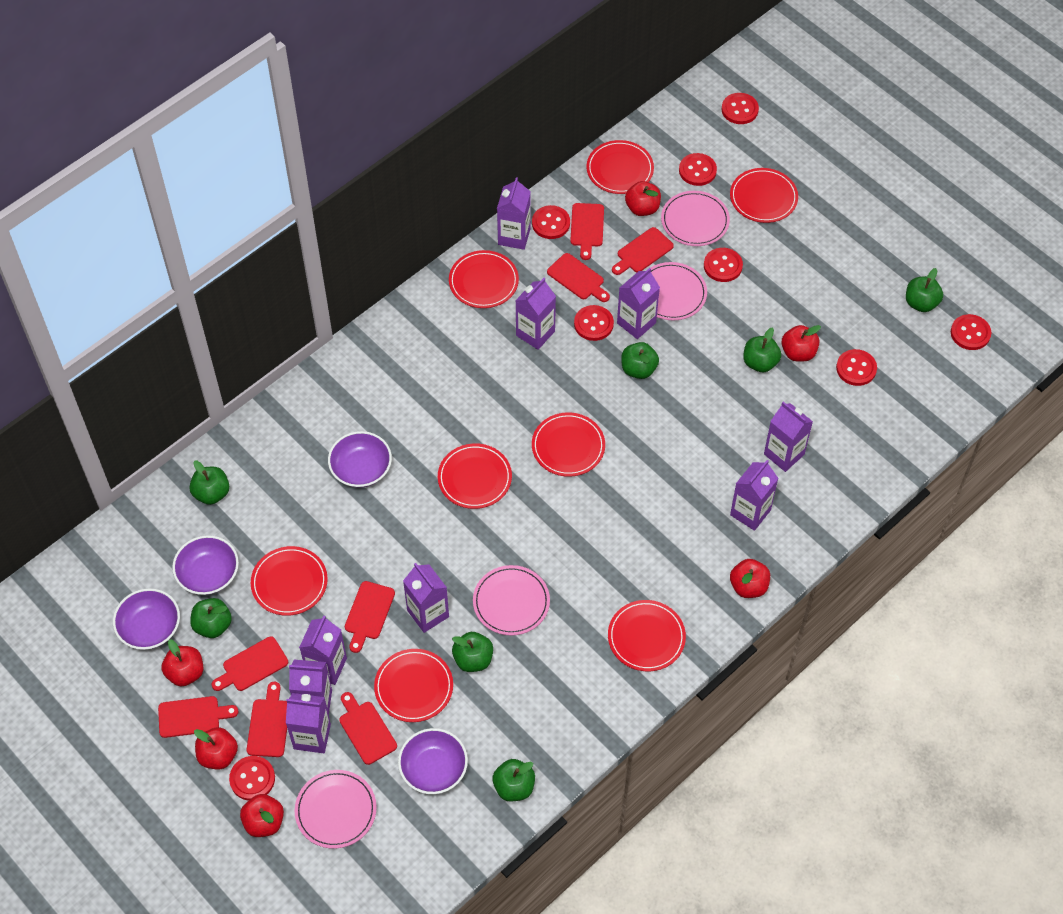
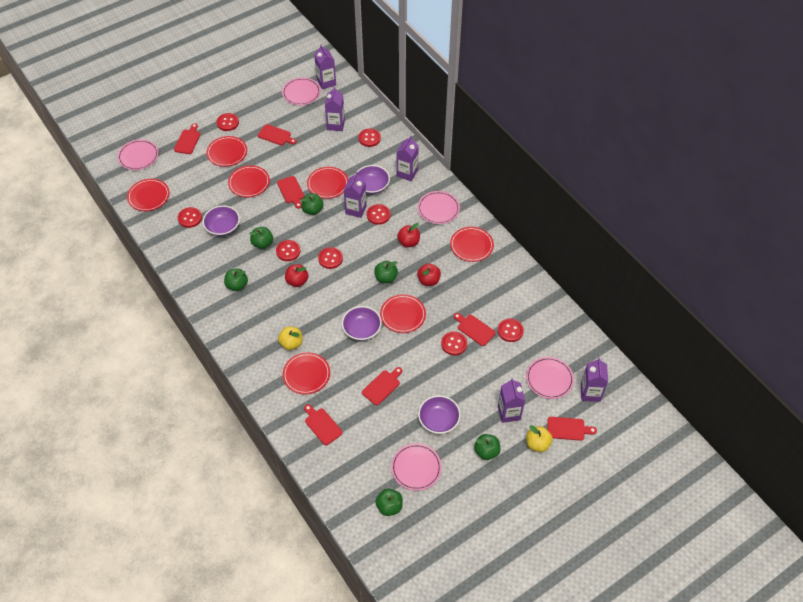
green apple: 7 -> 6
pink plate: 4 -> 5
purple carton: 9 -> 6
red apple: 6 -> 3
red cutting board: 8 -> 7
red plate: 8 -> 7
yellow apple: 0 -> 2

